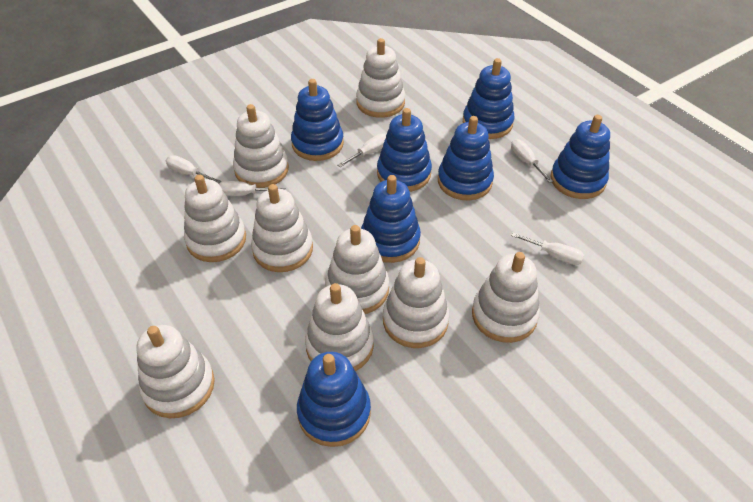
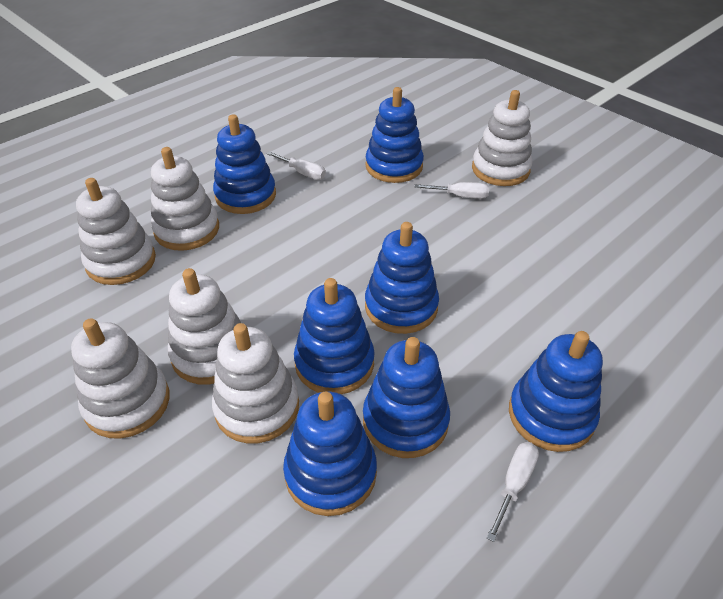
white screwdriver: 5 -> 3
white stacking toy: 9 -> 6

